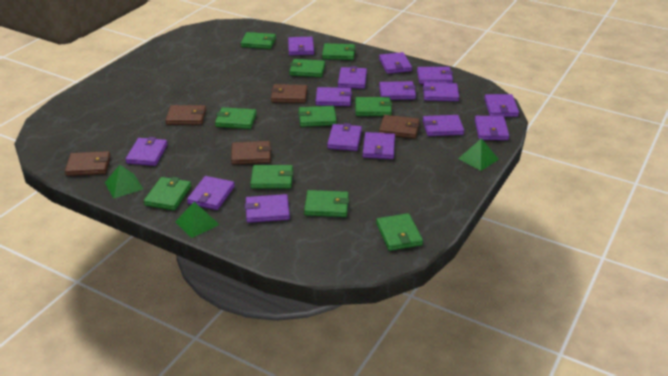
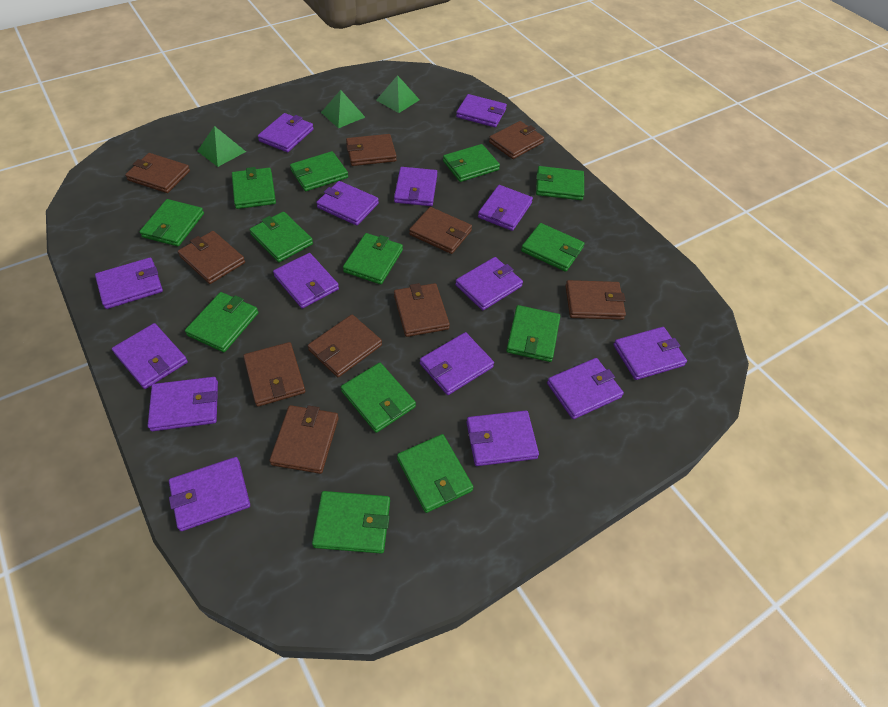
brown wallet: 5 -> 10
green wallet: 10 -> 13

